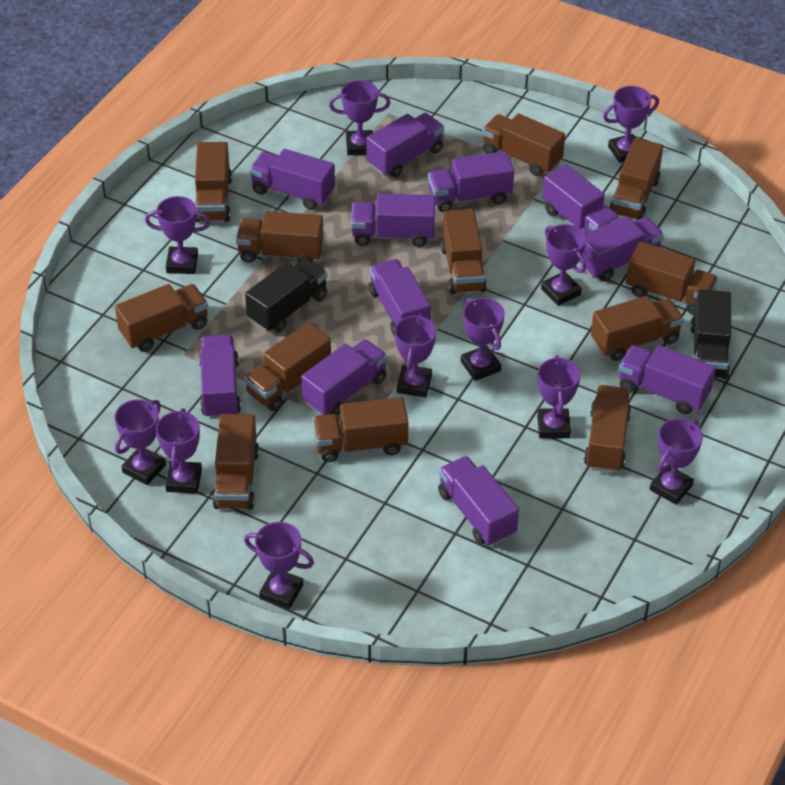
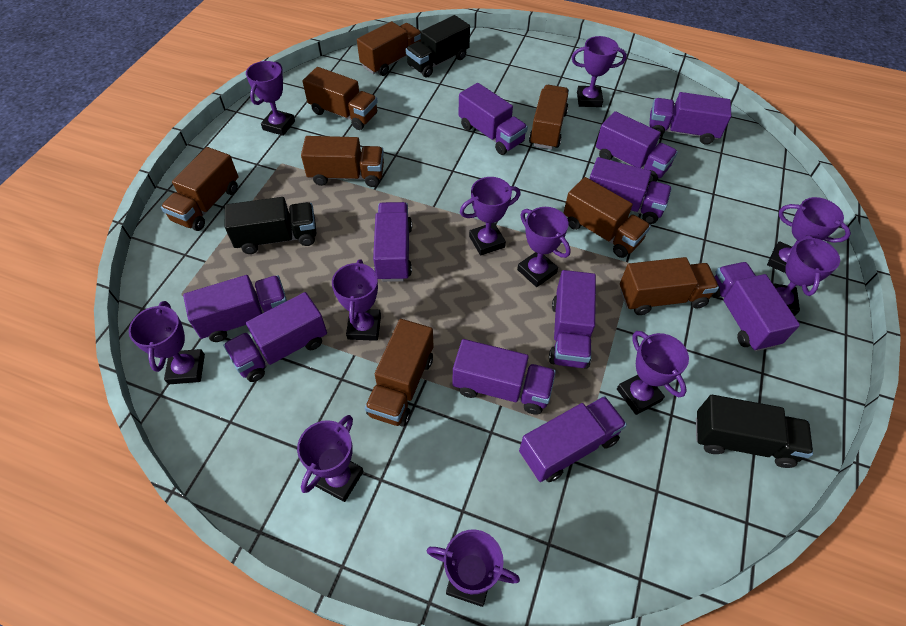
black truck: 2 -> 3
brown truck: 12 -> 8

